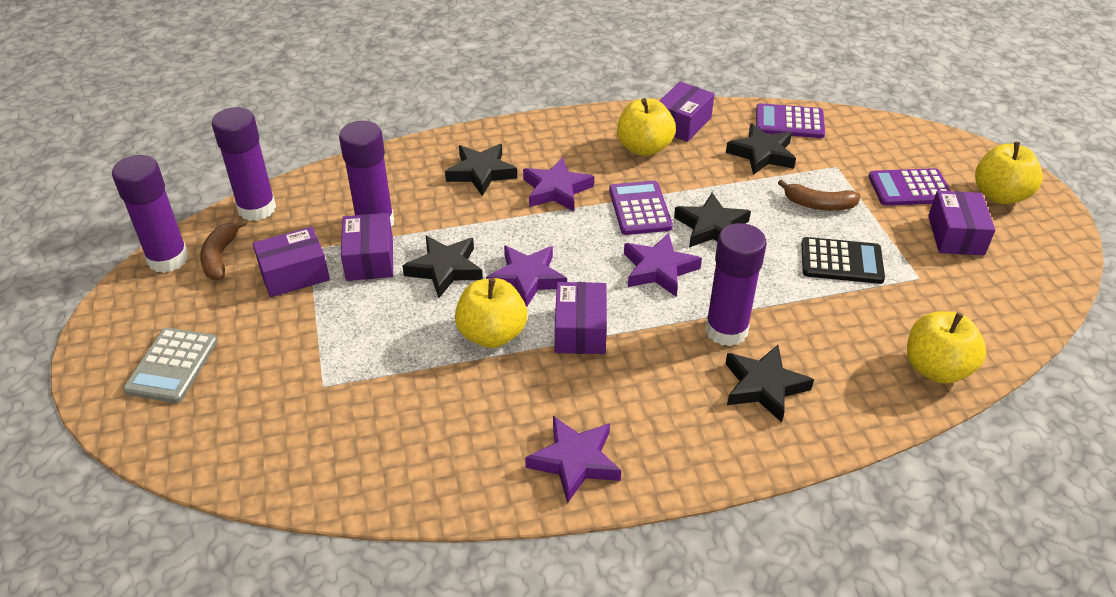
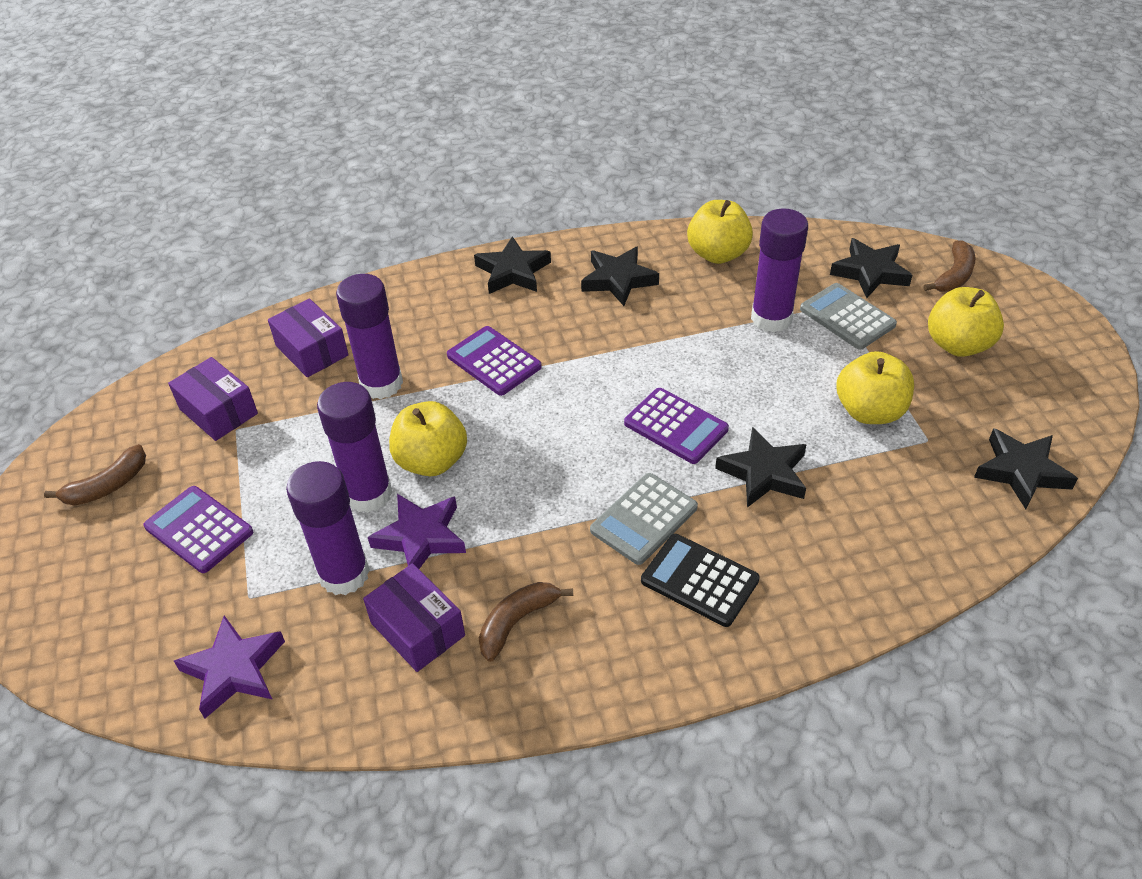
brown banana: 2 -> 3
grey calculator: 1 -> 2
purple box: 5 -> 3
purple star: 4 -> 2

